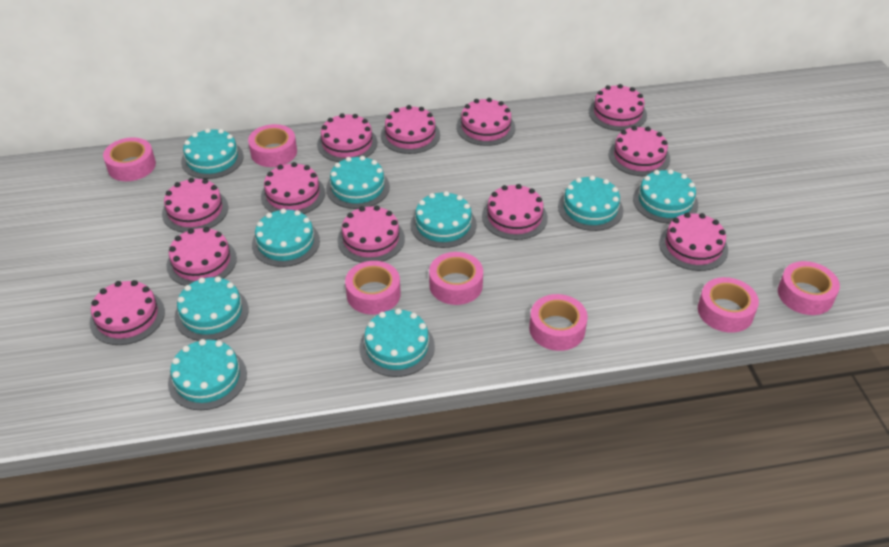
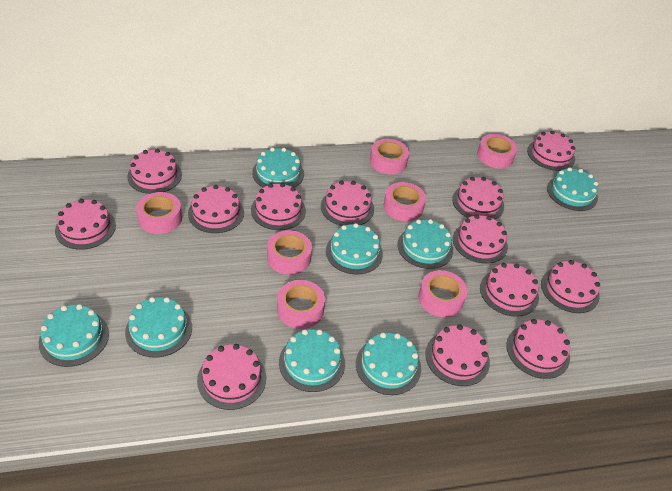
pink cake: 12 -> 13
turquoise cake: 9 -> 8

